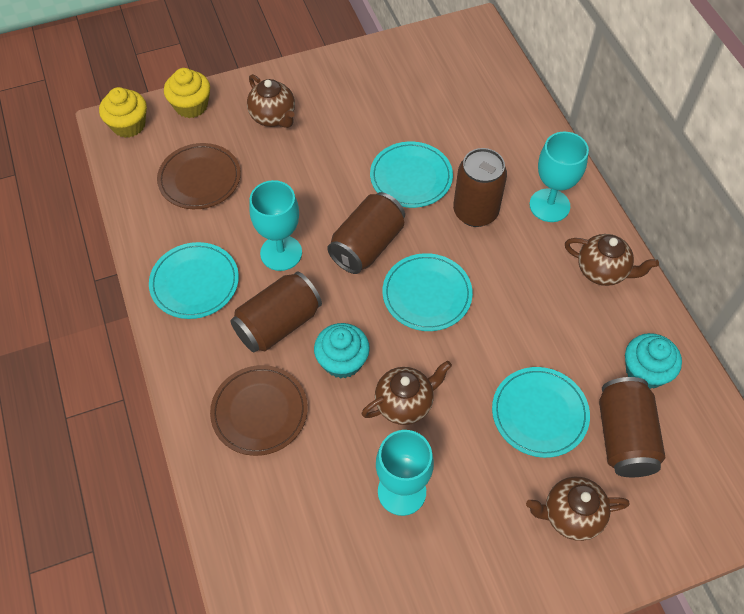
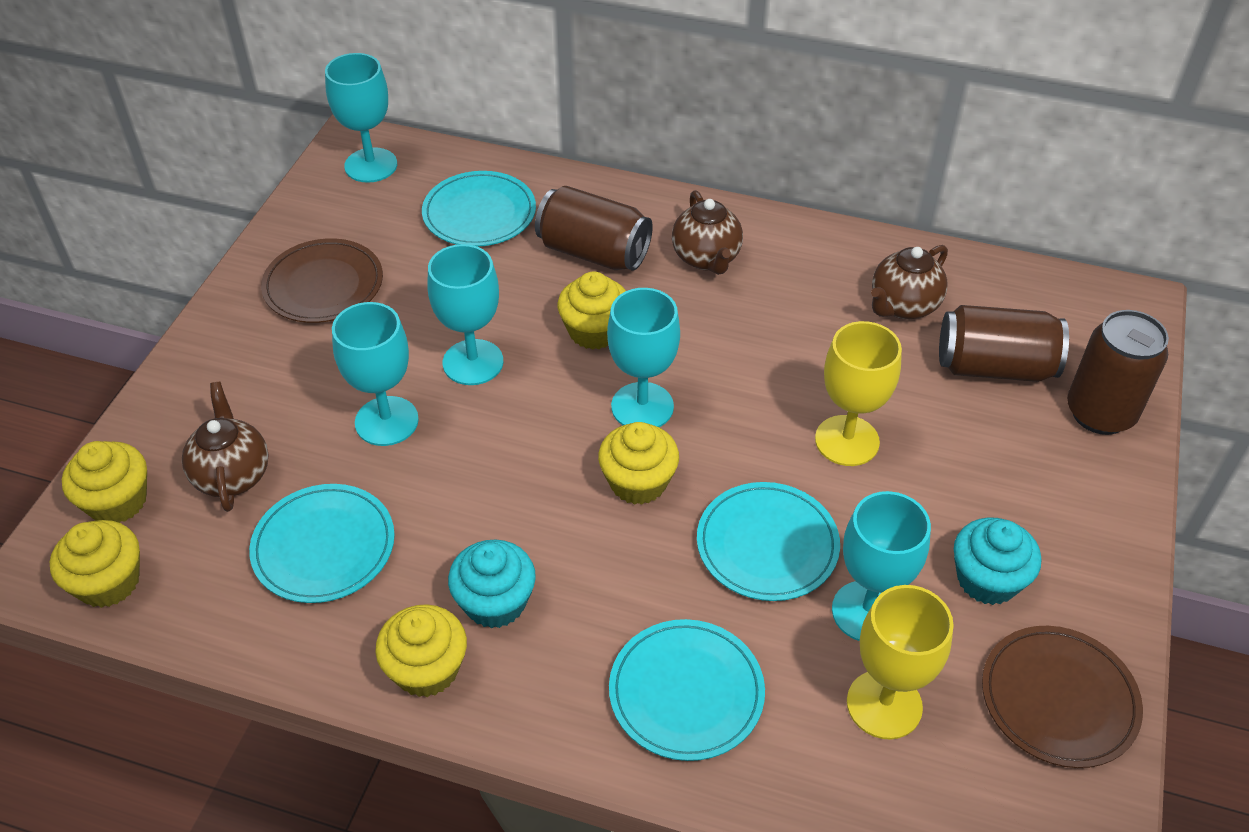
brown can: 4 -> 3
brown teapot: 4 -> 3
turquoise goblet: 3 -> 5
yellow cupcake: 2 -> 5
yellow goblet: 0 -> 2

